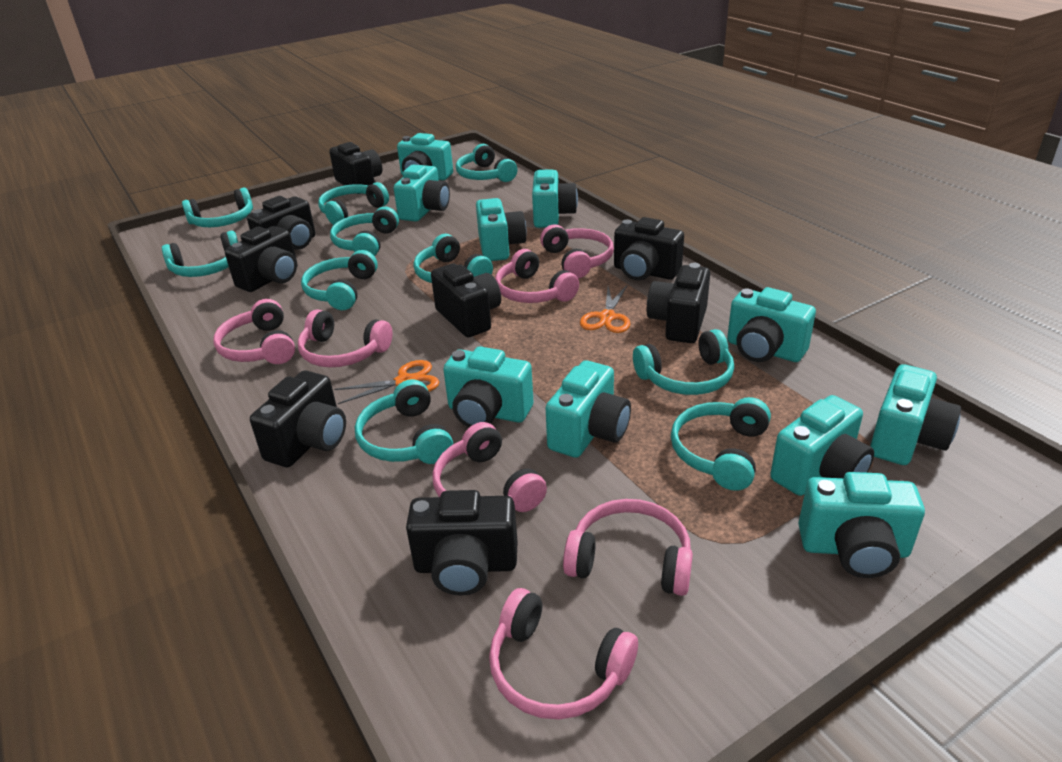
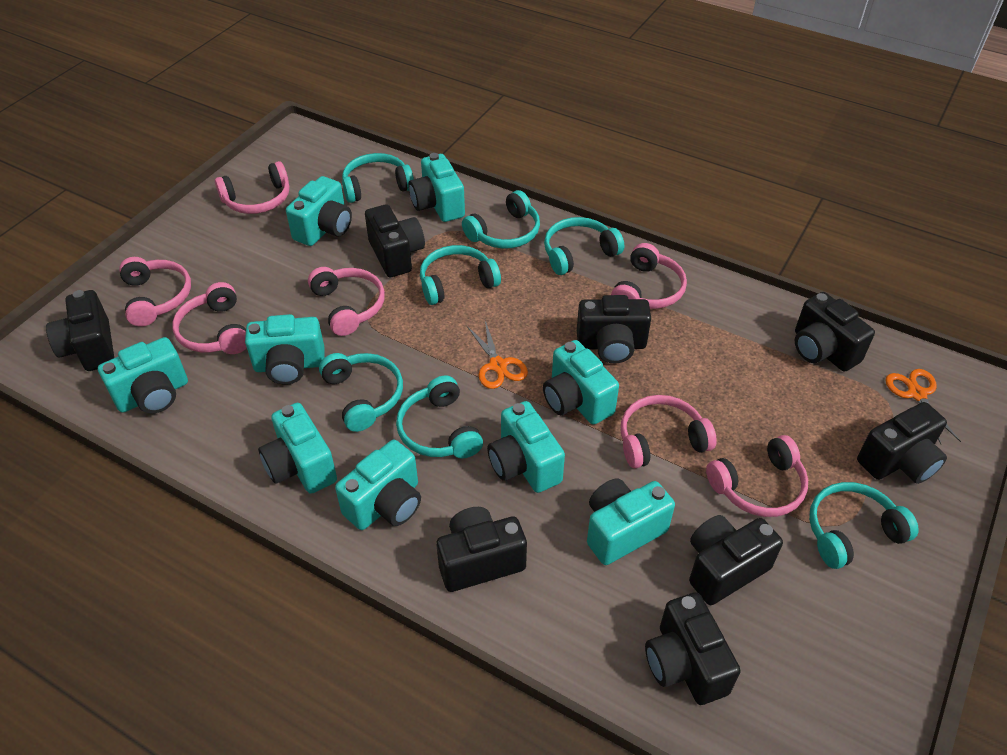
turquoise camera: 10 -> 9
turquoise headphones: 10 -> 7

